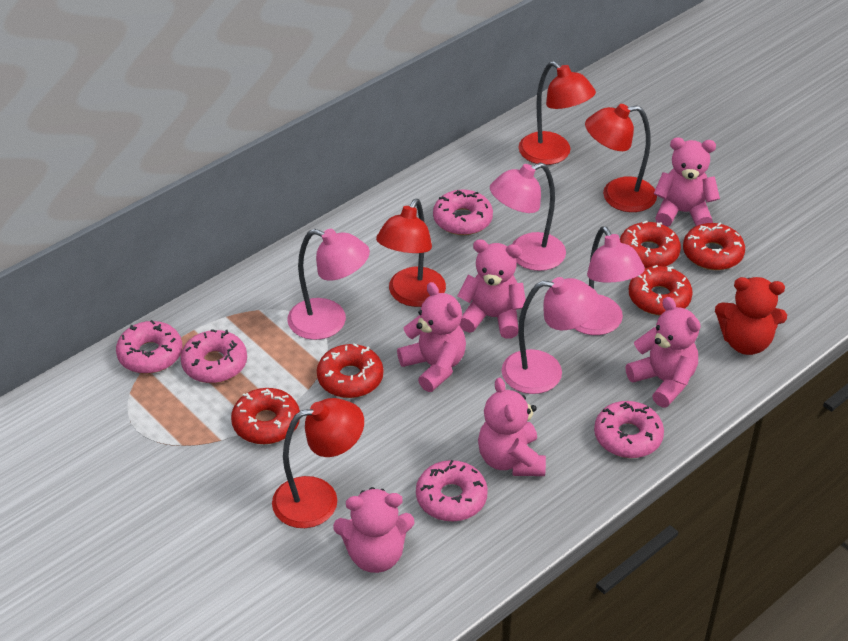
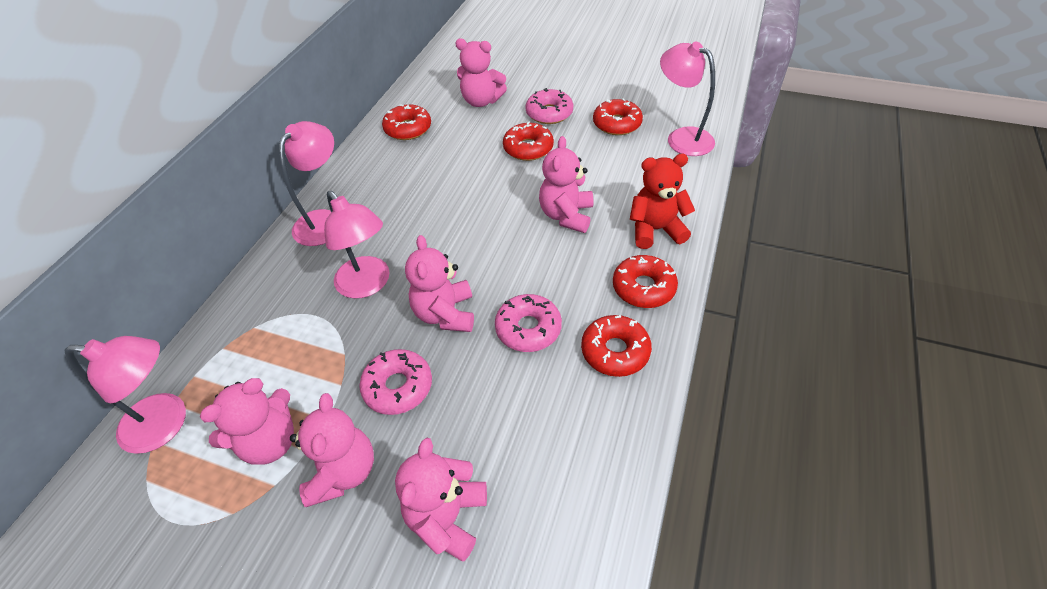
pink donut: 5 -> 3
red lamp: 4 -> 0

